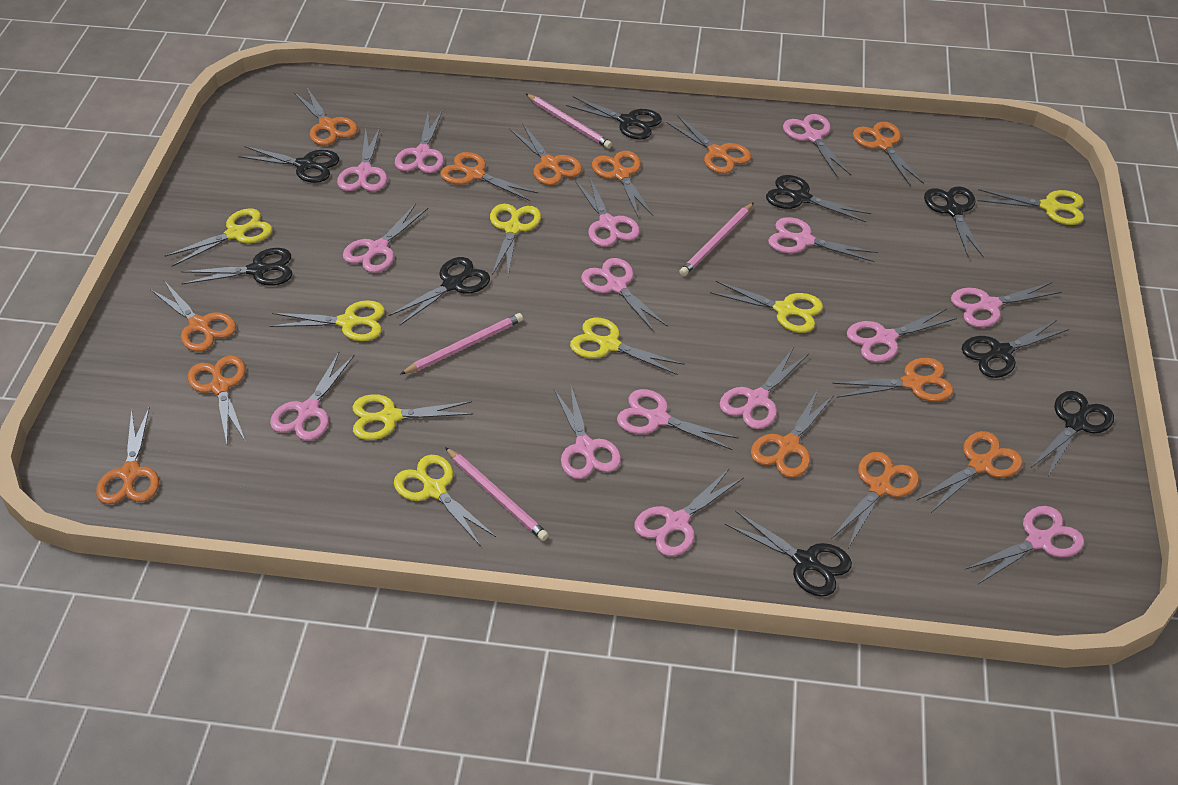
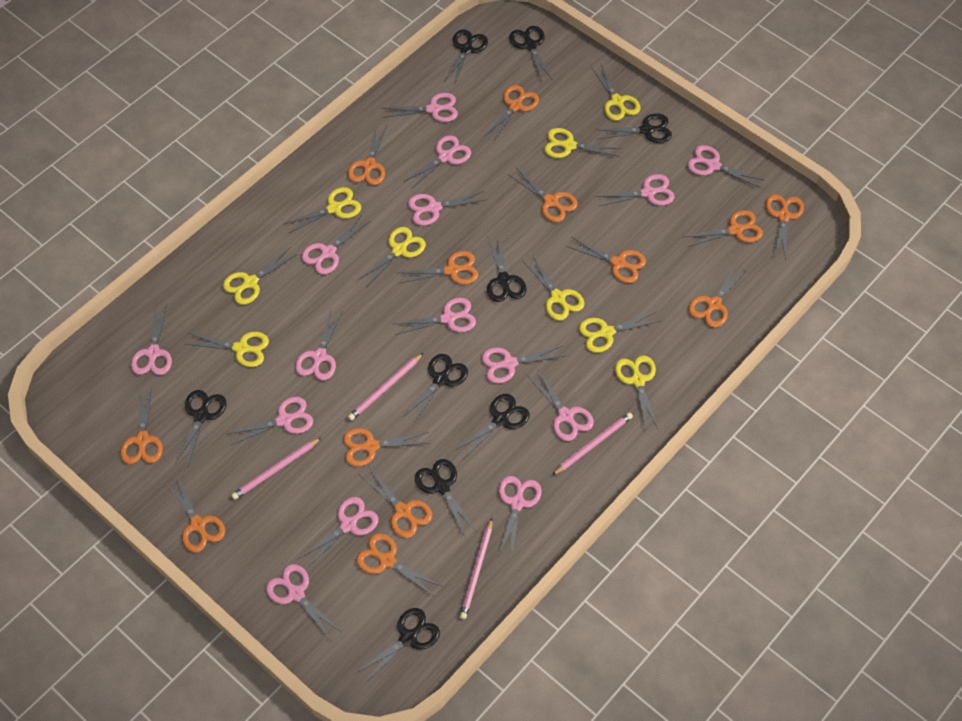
yellow scissors: 8 -> 9

